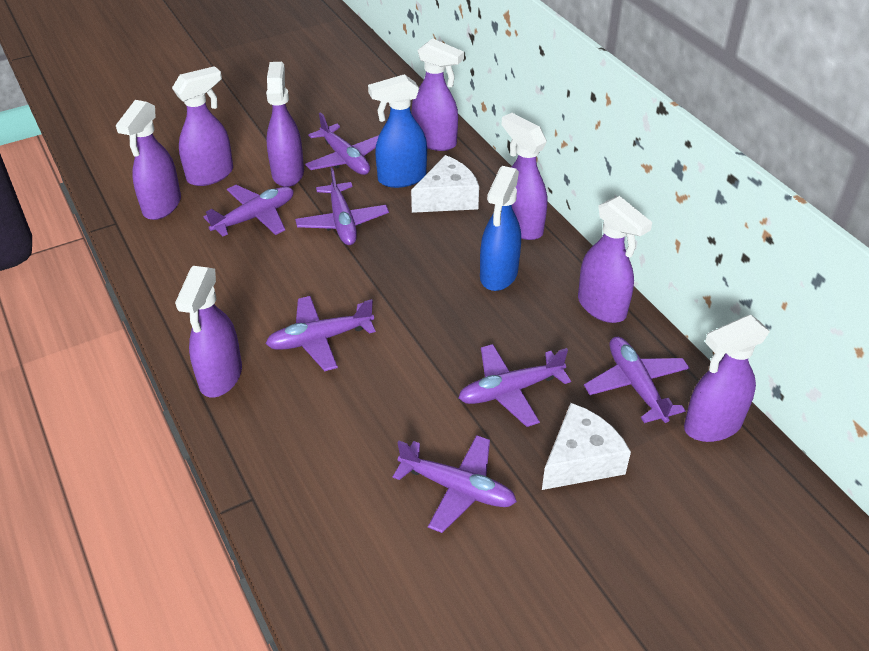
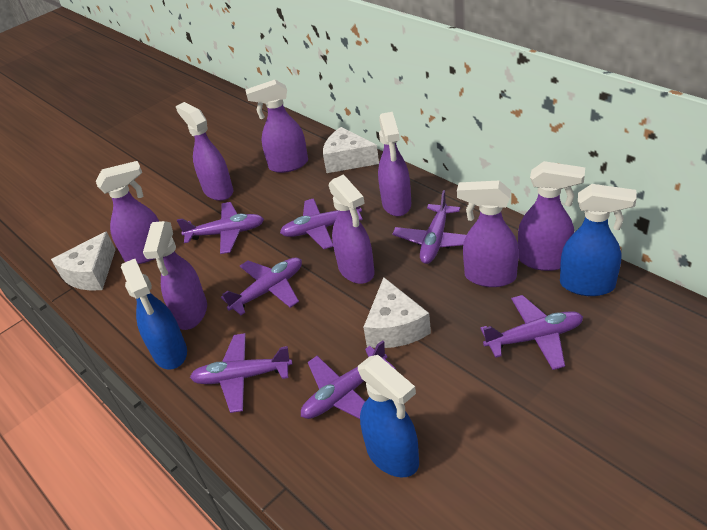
blue spray bottle: 2 -> 3
white cheese: 2 -> 3

